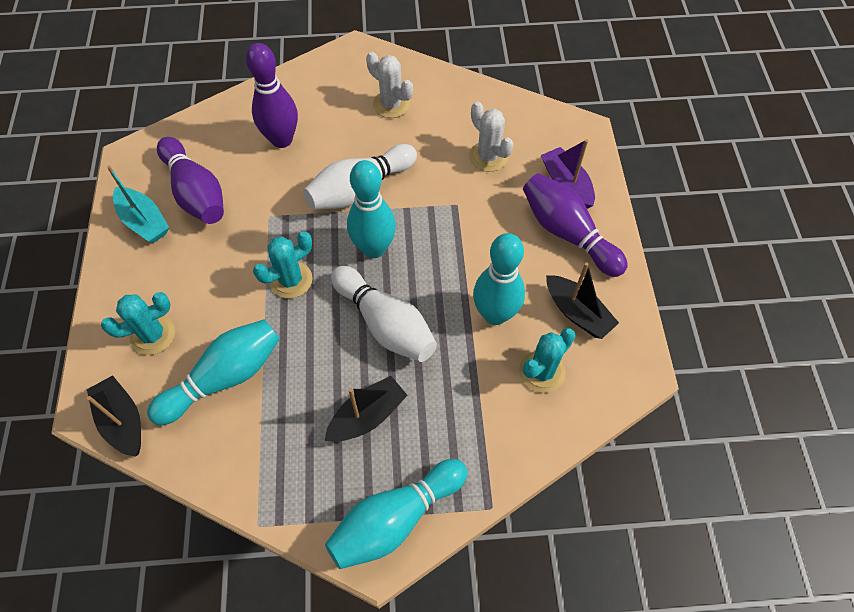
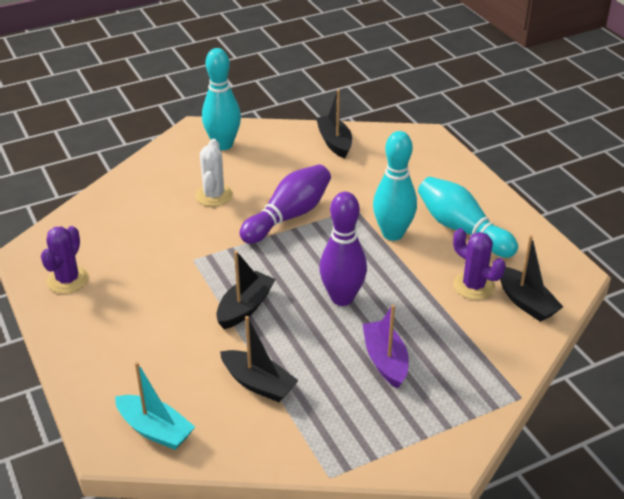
black boat: 3 -> 4
purple bowling pin: 3 -> 2
purple cactus: 0 -> 2
turquoise bowling pin: 4 -> 3
turquoise cactus: 3 -> 0
white bowling pin: 2 -> 0
white cactus: 2 -> 1

